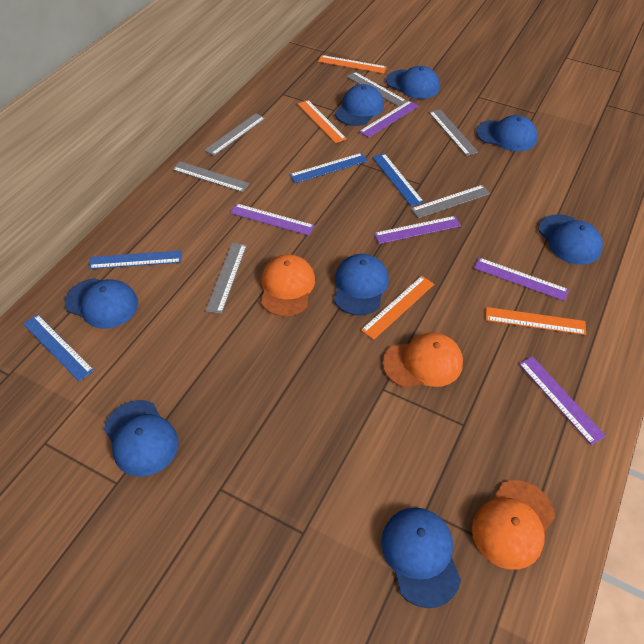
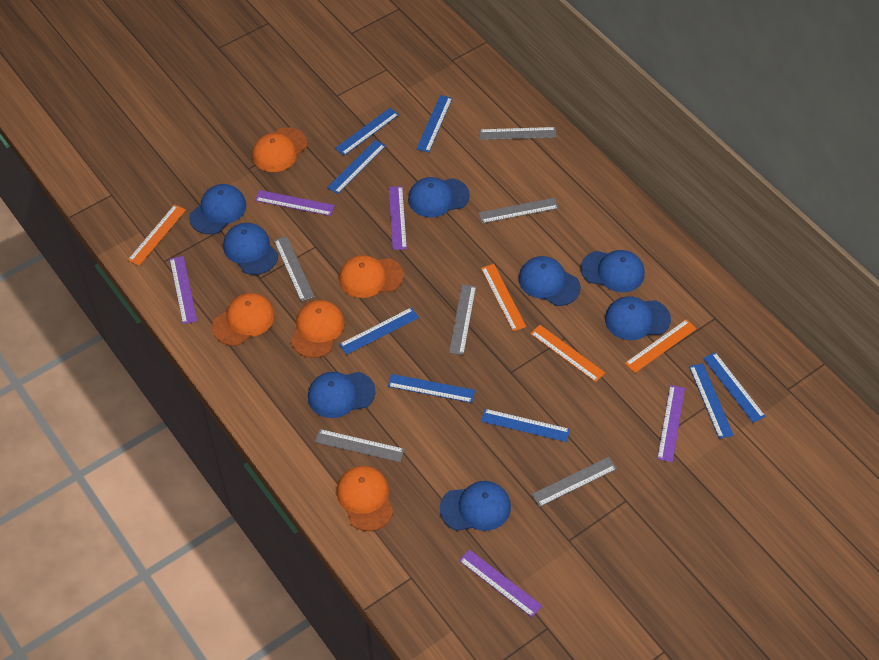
blue ruler: 4 -> 8
orange cap: 3 -> 5

